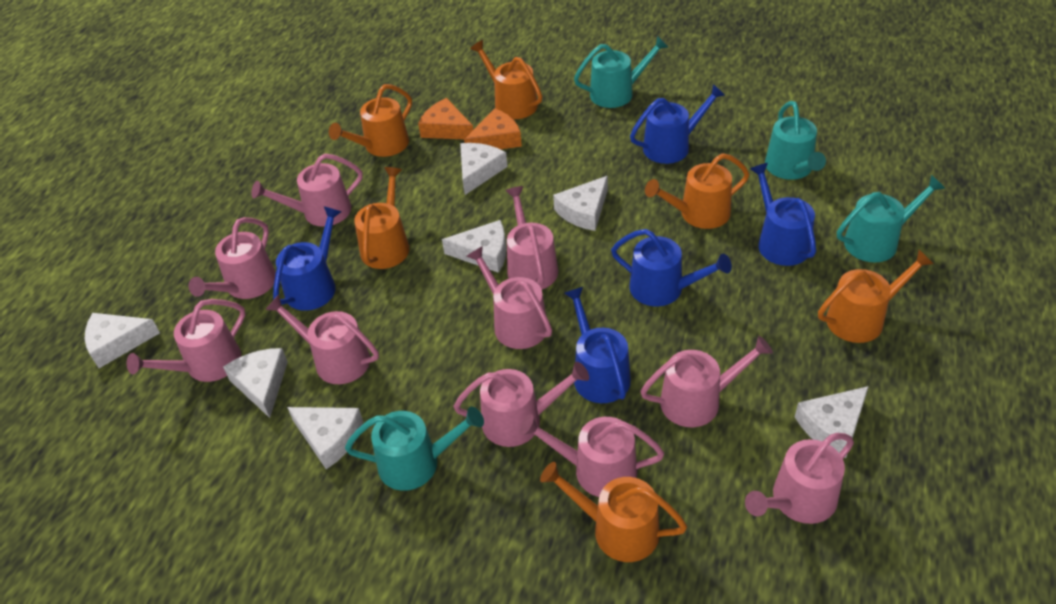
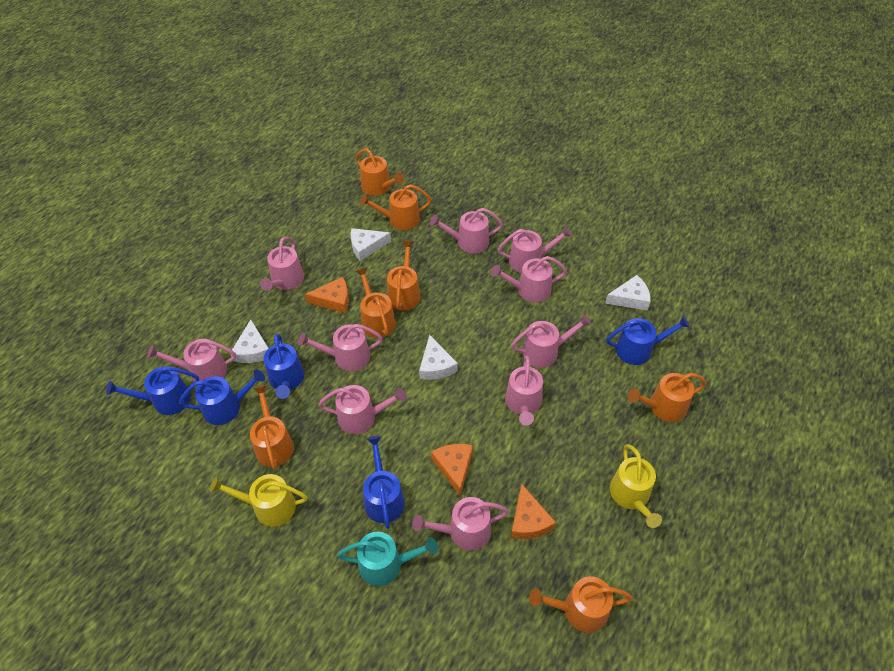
orange cheese: 2 -> 3
orange watering can: 6 -> 7
turquoise watering can: 4 -> 1
white cheese: 7 -> 4
yellow watering can: 0 -> 2

